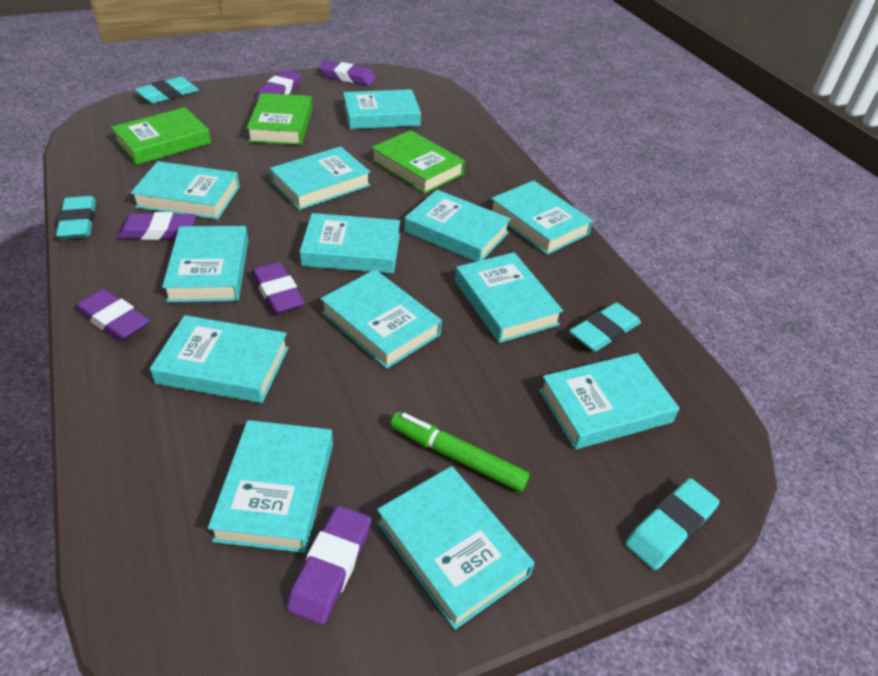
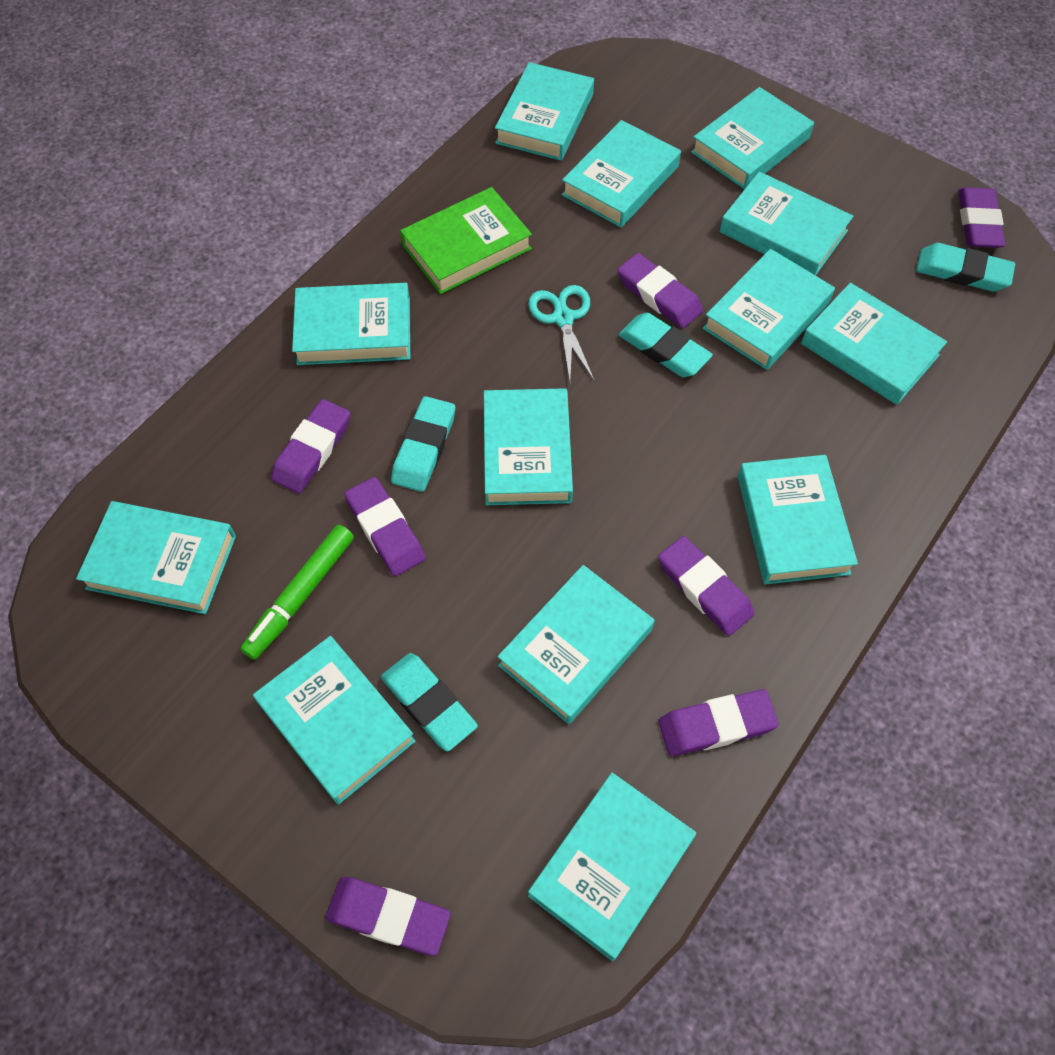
green book: 3 -> 1
purple eraser: 6 -> 7
turquoise scissors: 0 -> 1

